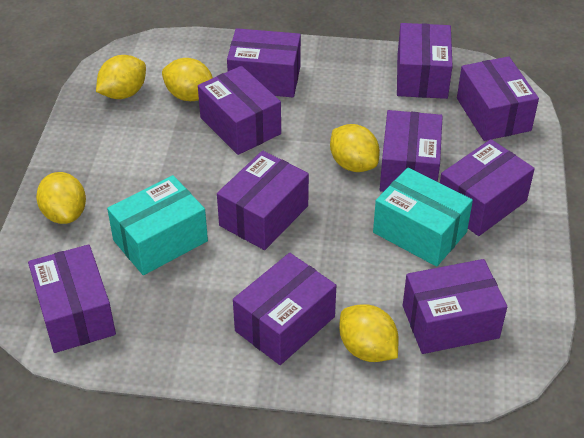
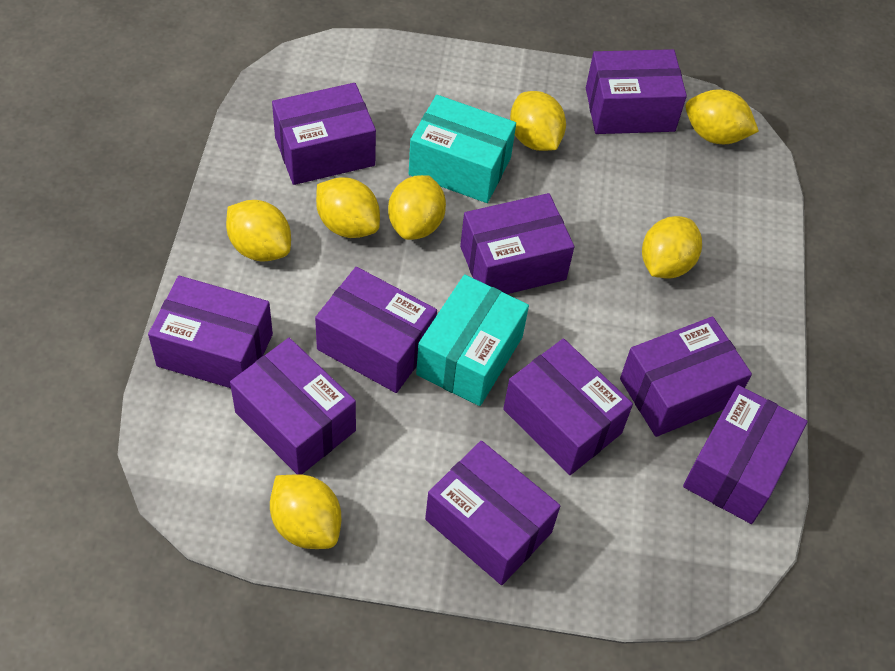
yellow lemon: 5 -> 7

